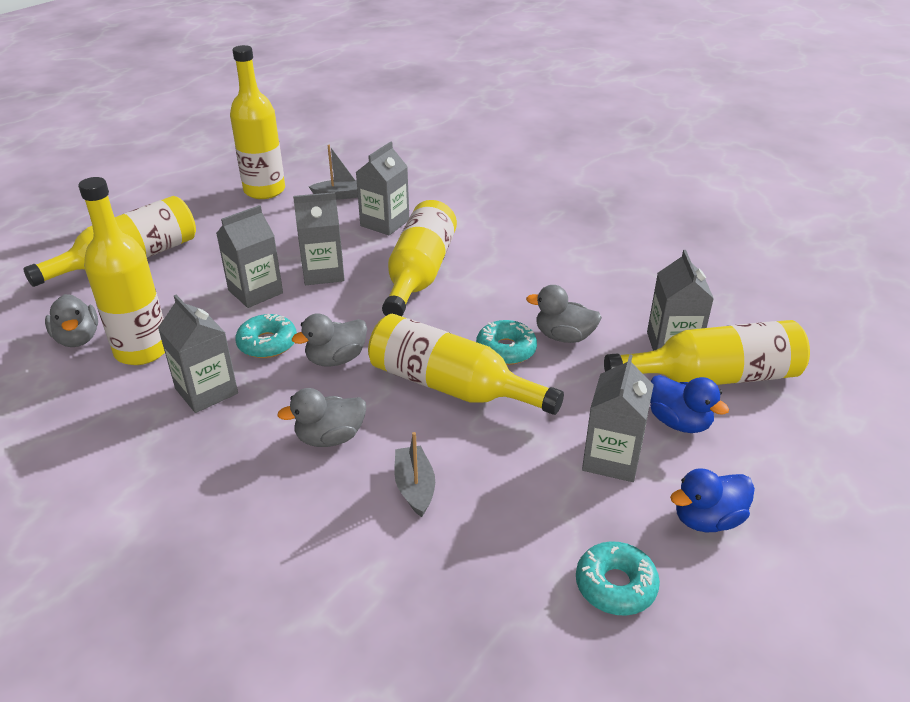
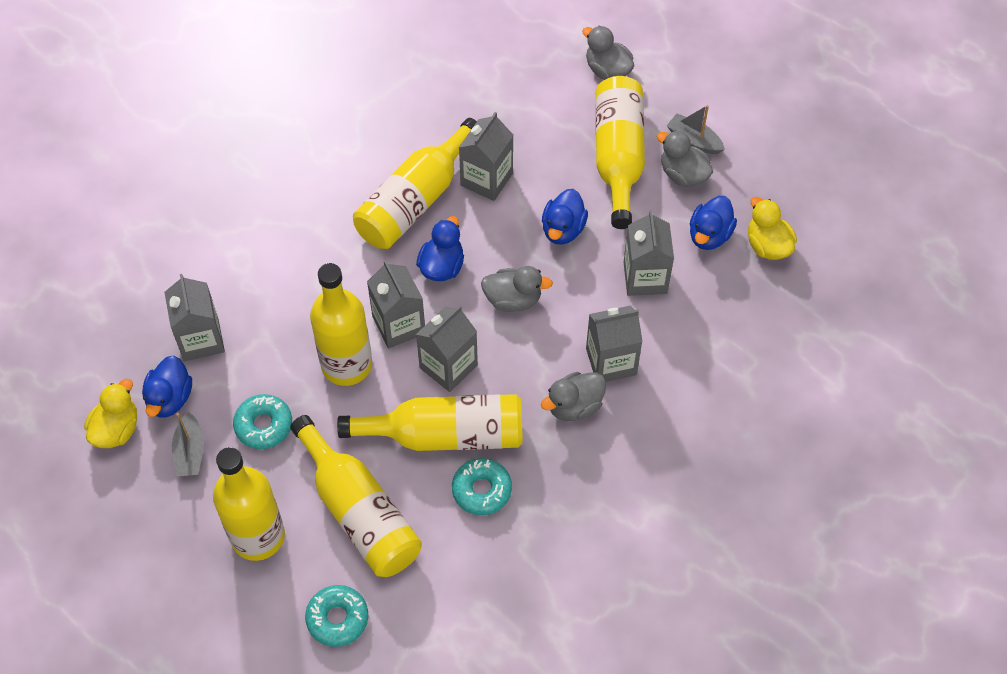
blue duck: 2 -> 4
yellow duck: 0 -> 2

